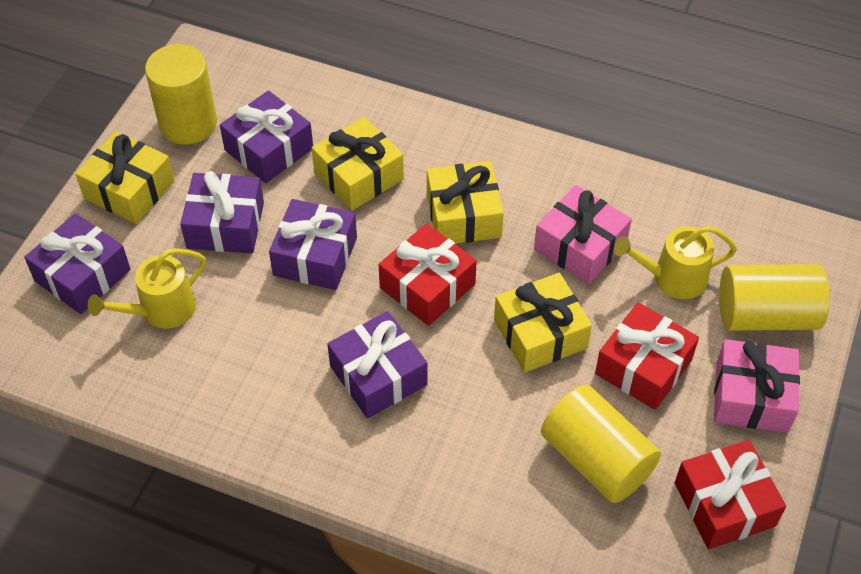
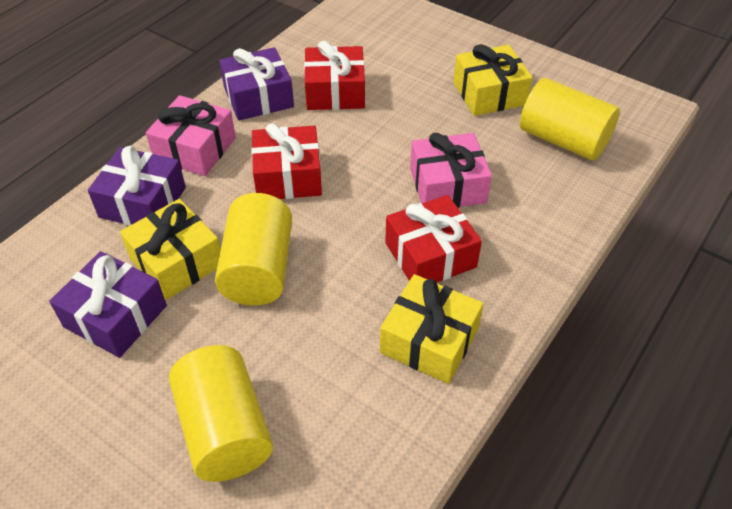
purple gift: 5 -> 3
yellow gift: 4 -> 3
yellow watering can: 2 -> 0

